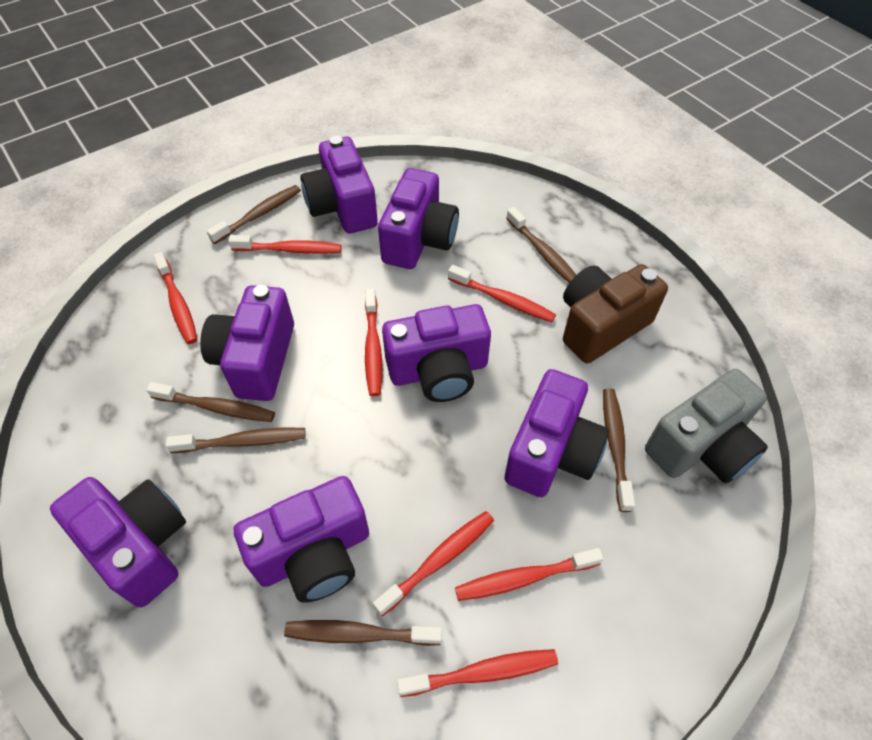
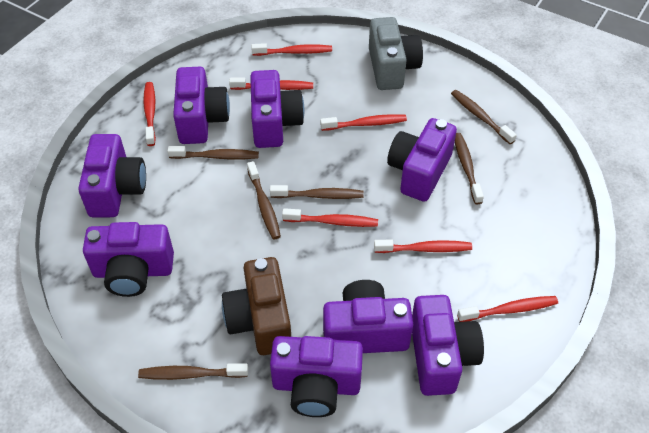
purple camera: 7 -> 8

